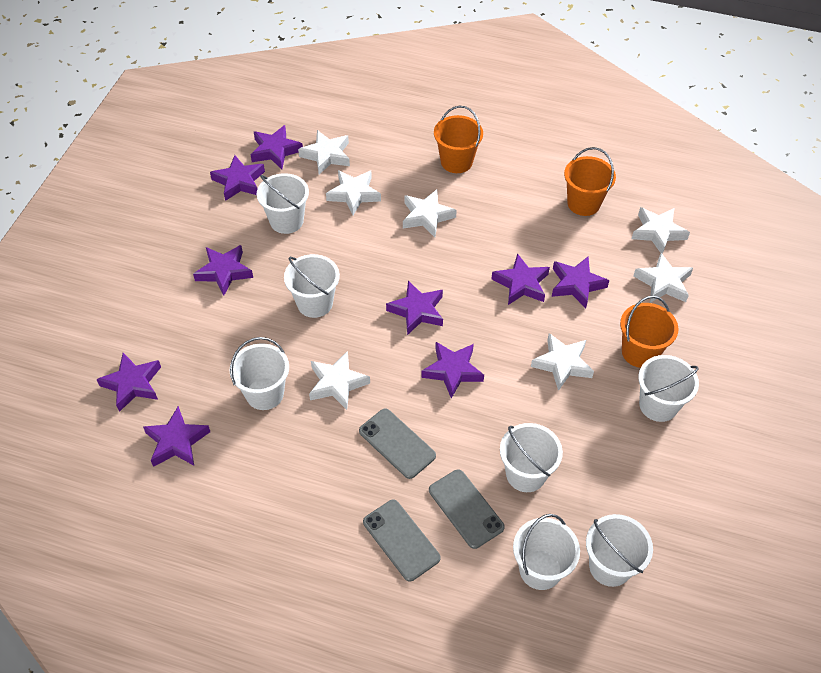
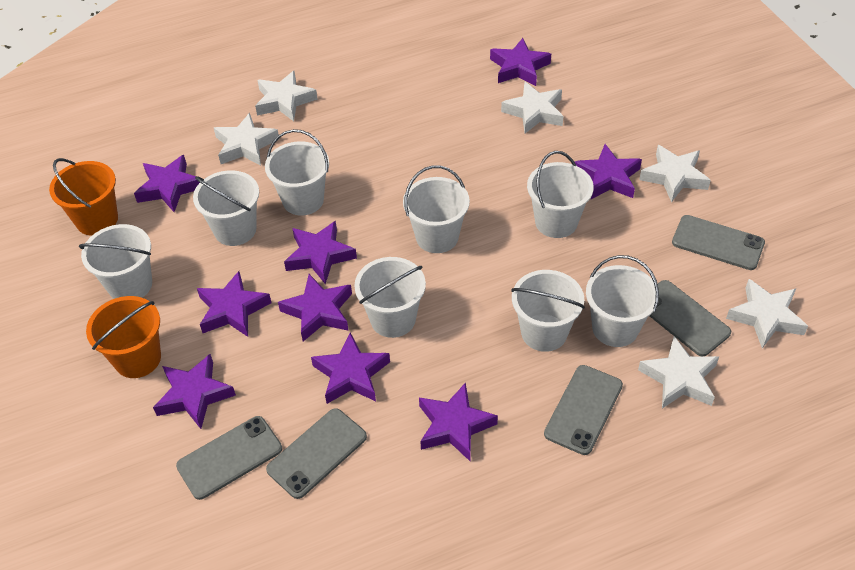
grey phone: 3 -> 5
orange bucket: 3 -> 2
white bucket: 7 -> 8
white star: 7 -> 6

